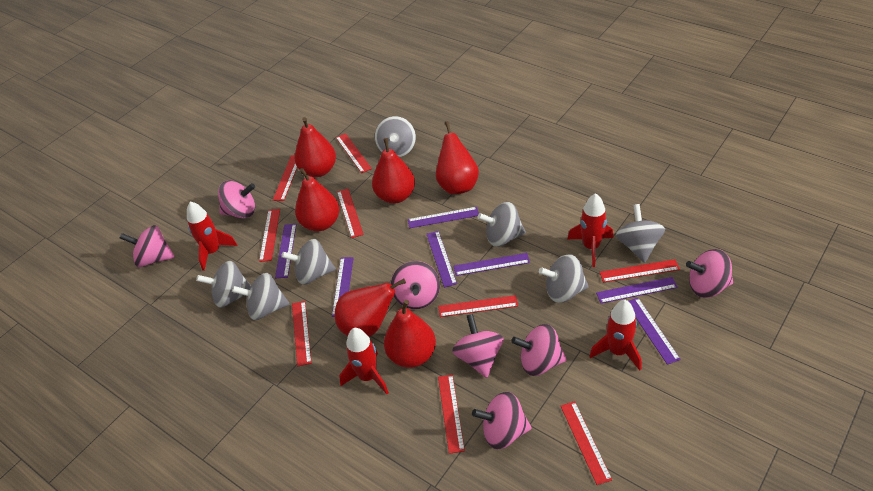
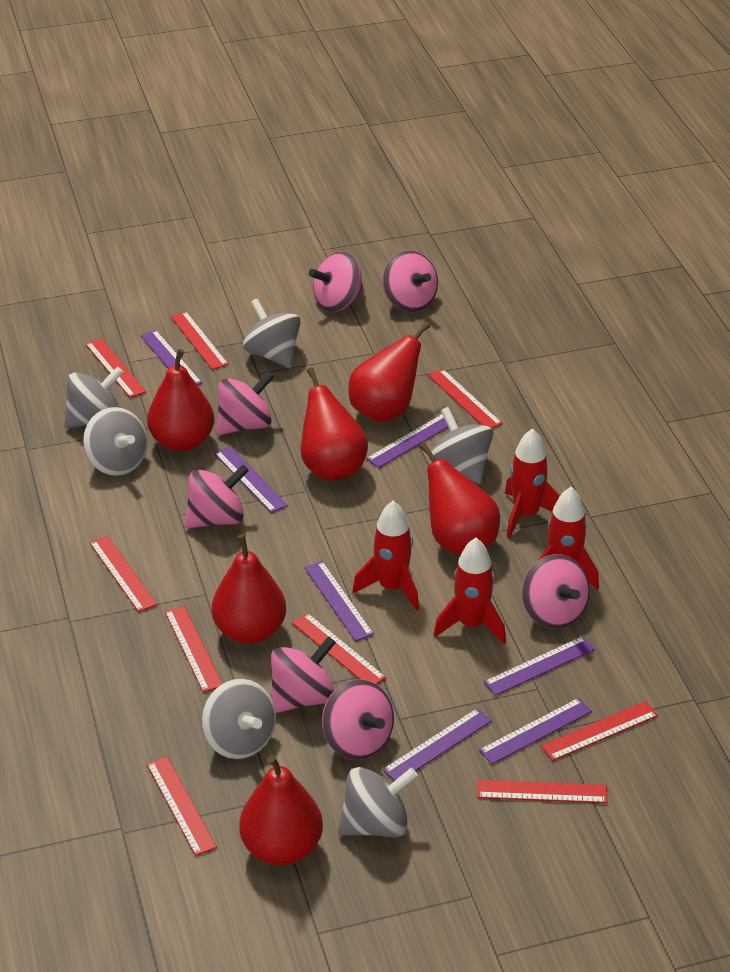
grey spinning top: 7 -> 6

